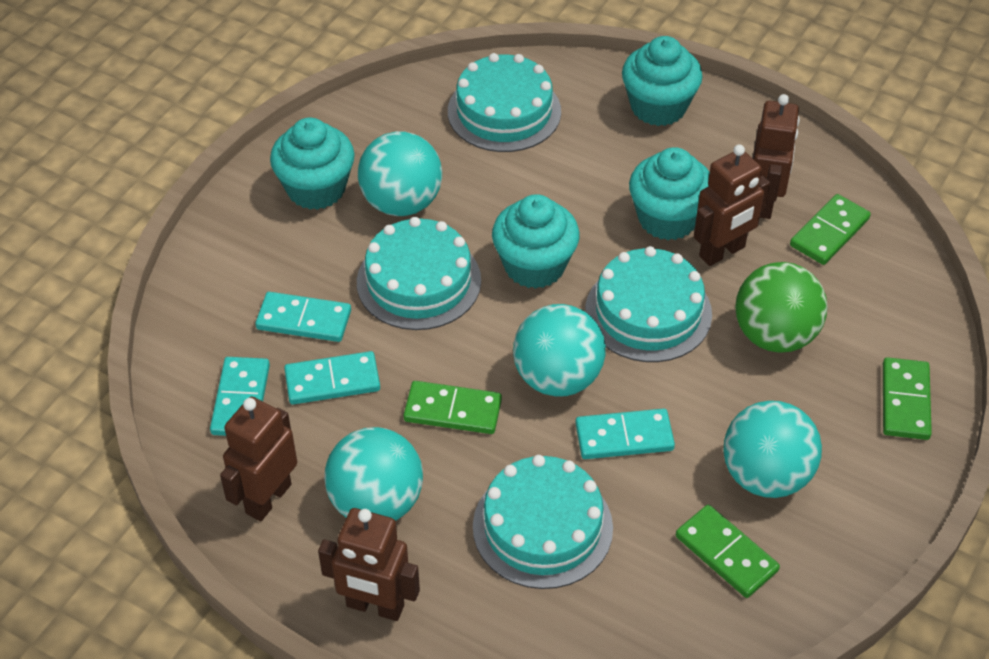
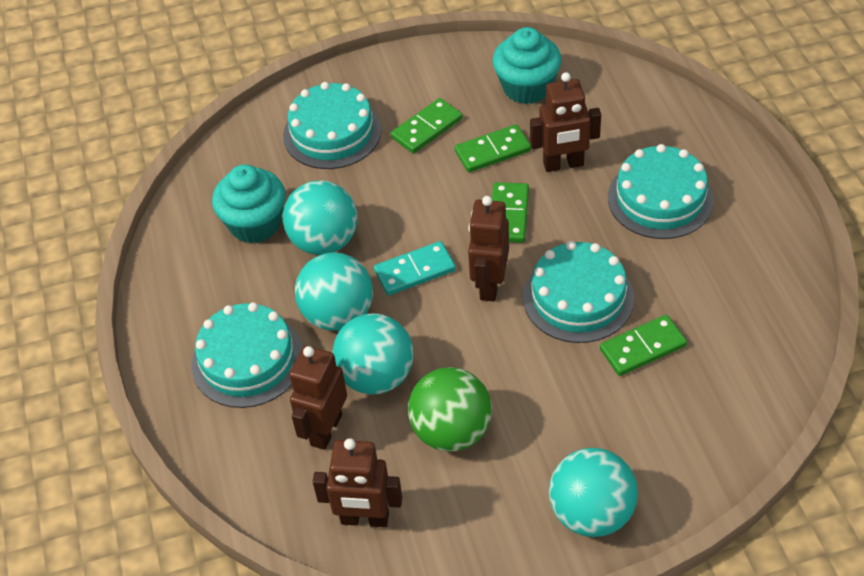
turquoise cupcake: 4 -> 2
turquoise domino: 4 -> 1

